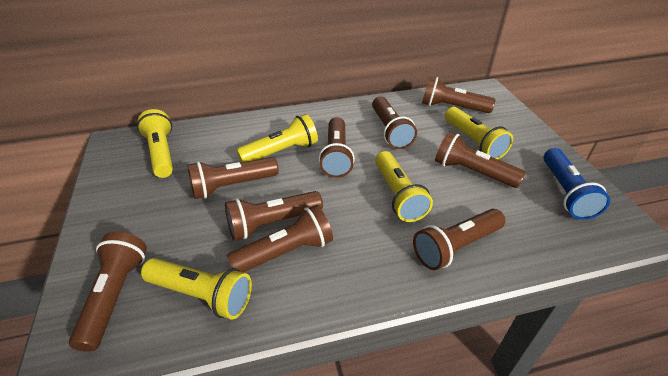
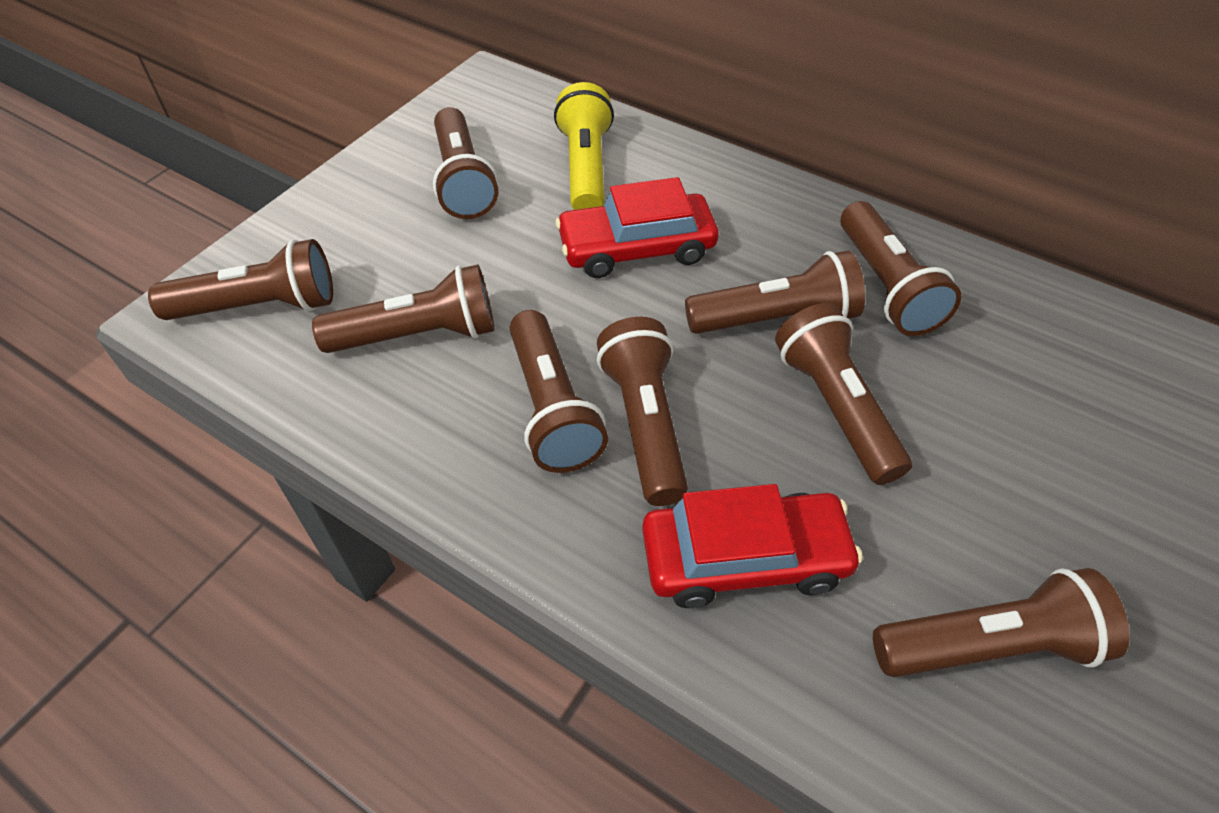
blue flashlight: 1 -> 0
red car: 0 -> 2
yellow flashlight: 5 -> 1

